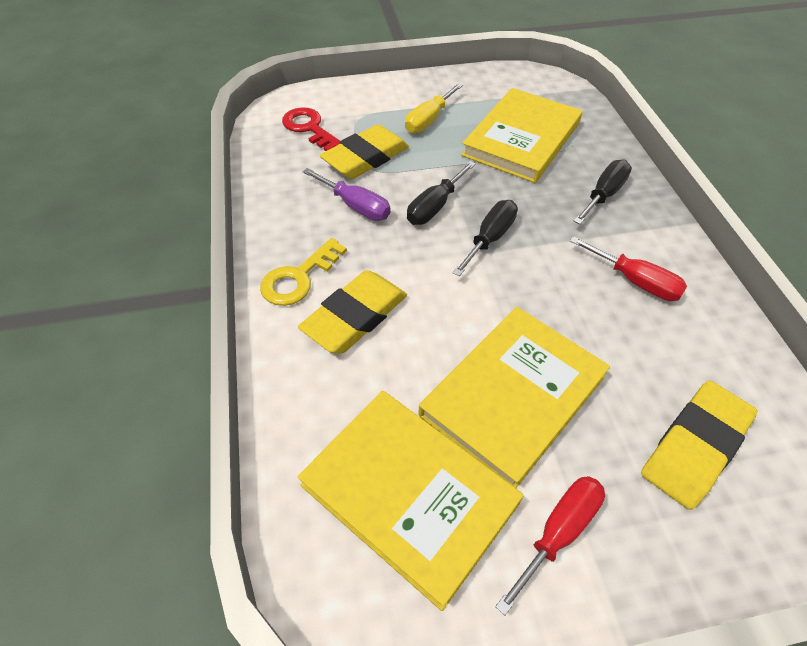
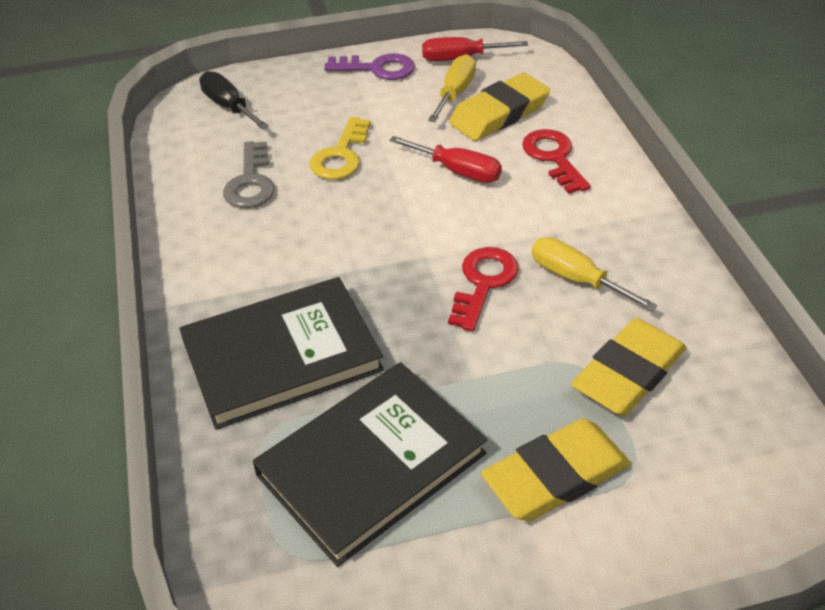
black book: 0 -> 2
black screwdriver: 3 -> 1
grey key: 0 -> 1
purple key: 0 -> 1
purple screwdriver: 1 -> 0
red key: 1 -> 2
yellow book: 3 -> 0
yellow screwdriver: 1 -> 2

